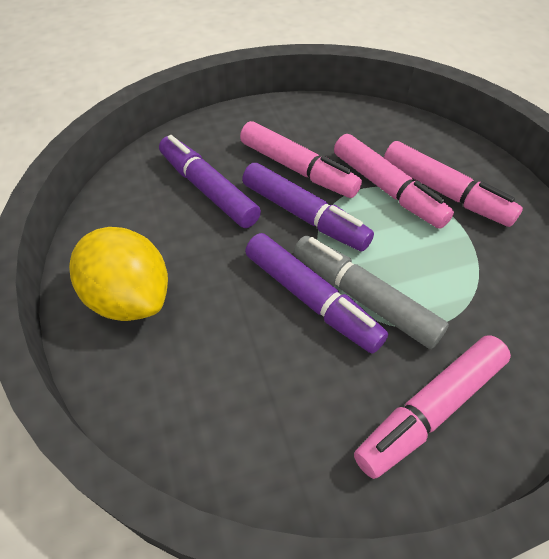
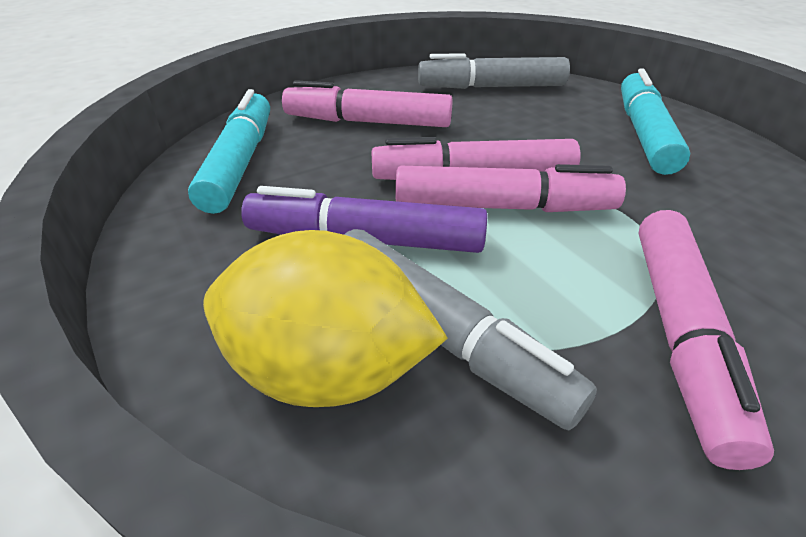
grey marker: 1 -> 2
purple marker: 3 -> 1
turquoise marker: 0 -> 2

